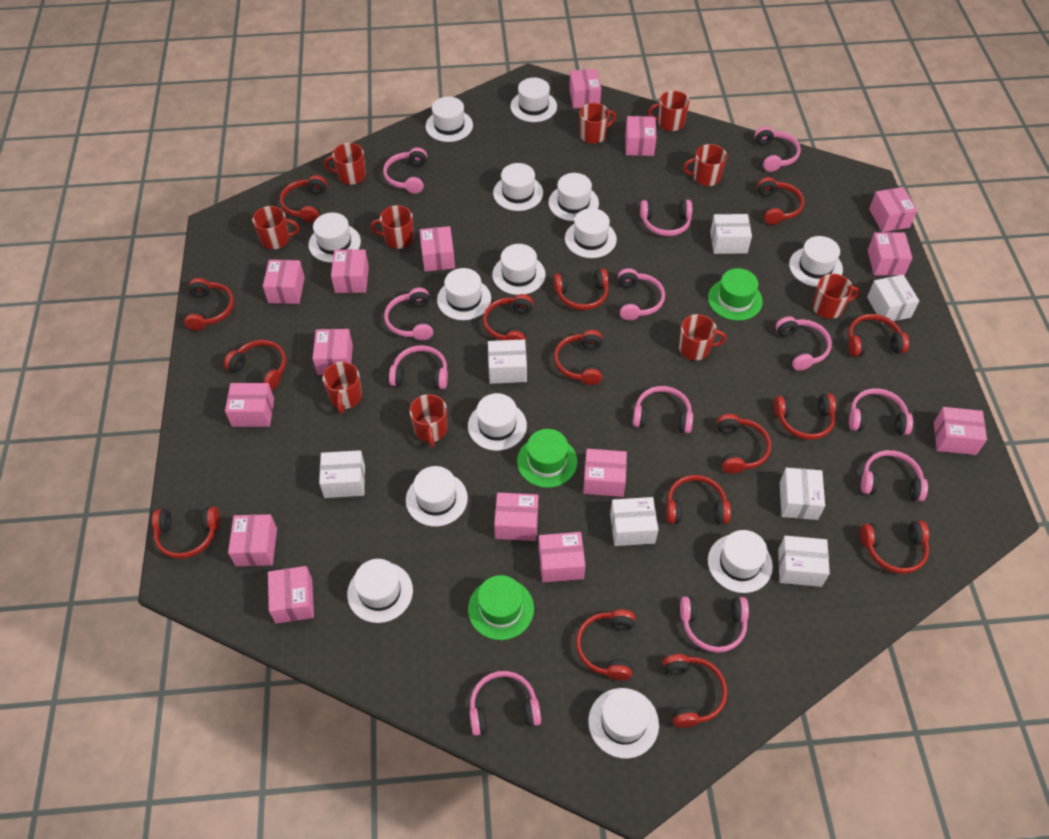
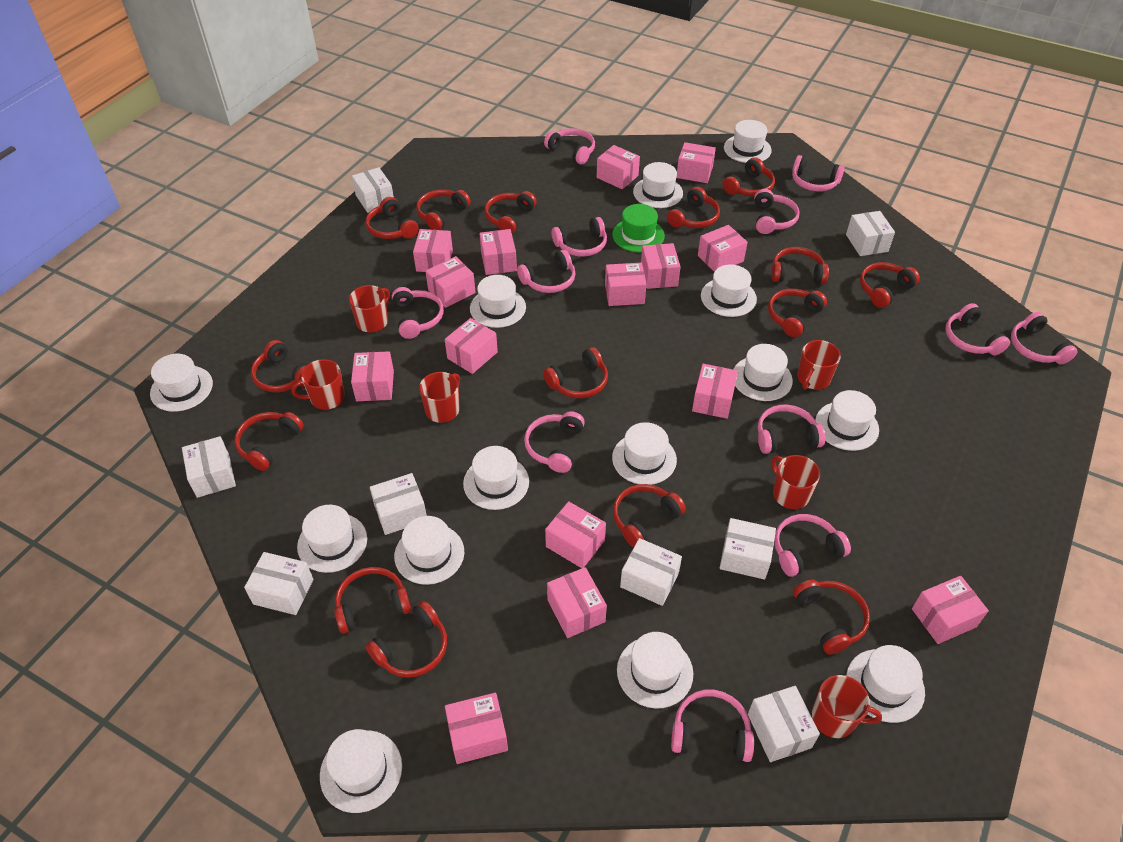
green hat: 3 -> 1
red mug: 10 -> 6
white box: 7 -> 8

